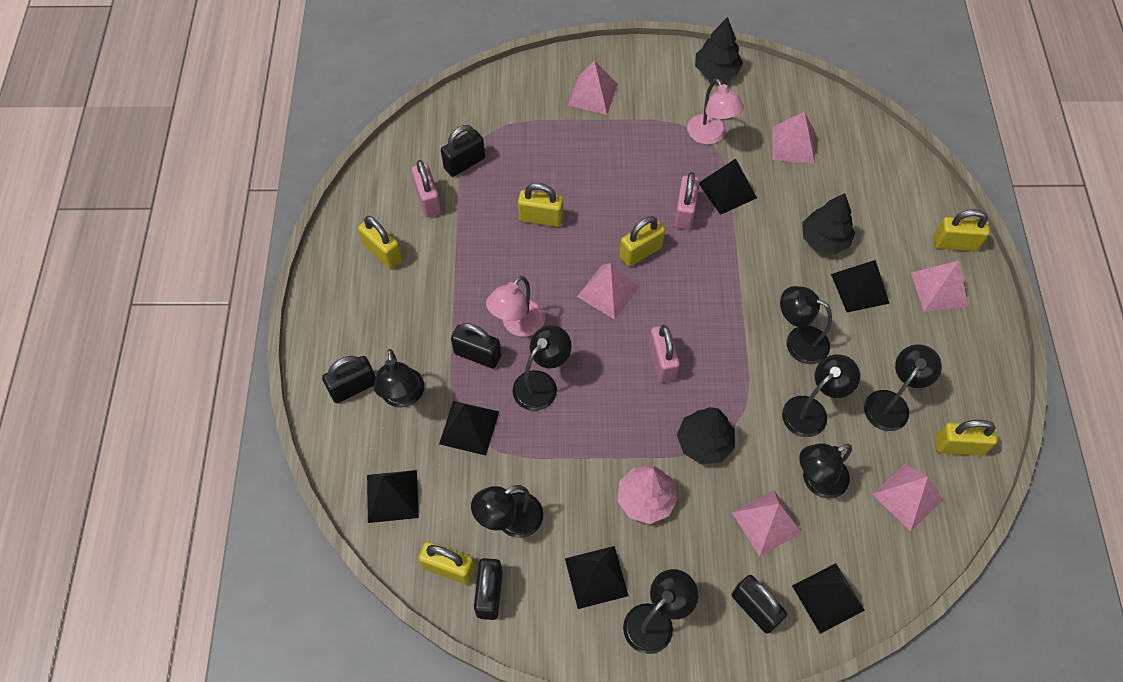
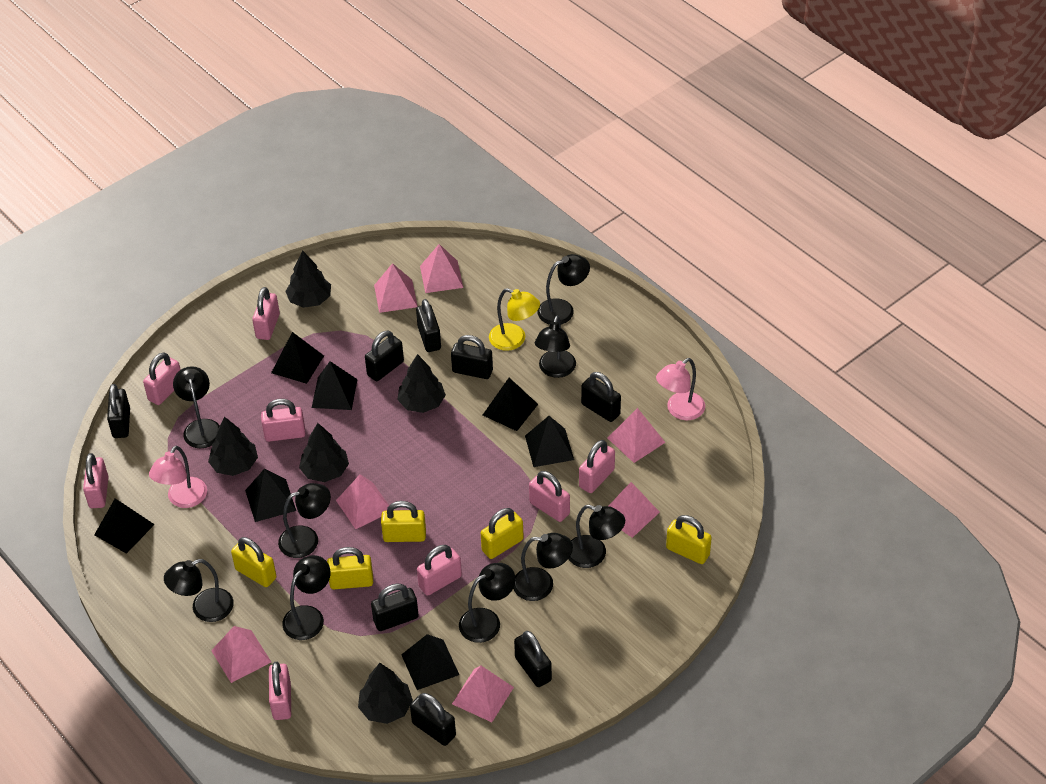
black lamp: 8 -> 9
black padlock: 5 -> 8
black pyramid: 6 -> 7
black tree: 3 -> 5
pink padlock: 3 -> 8
pink pyramid: 6 -> 7
pink tree: 1 -> 0
yellow lamp: 0 -> 1
yellow padlock: 6 -> 5

